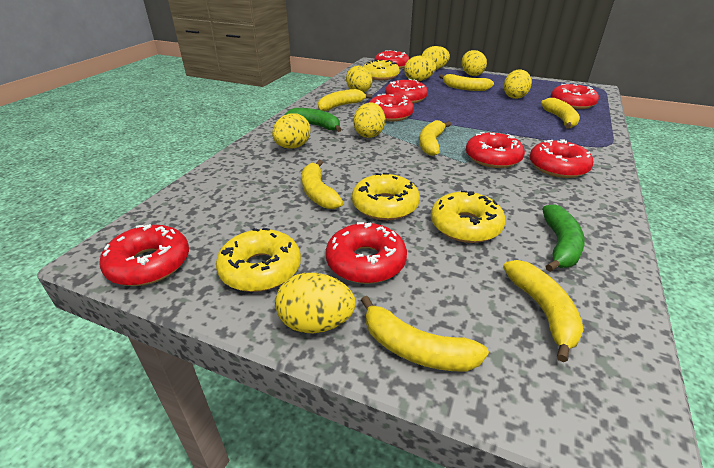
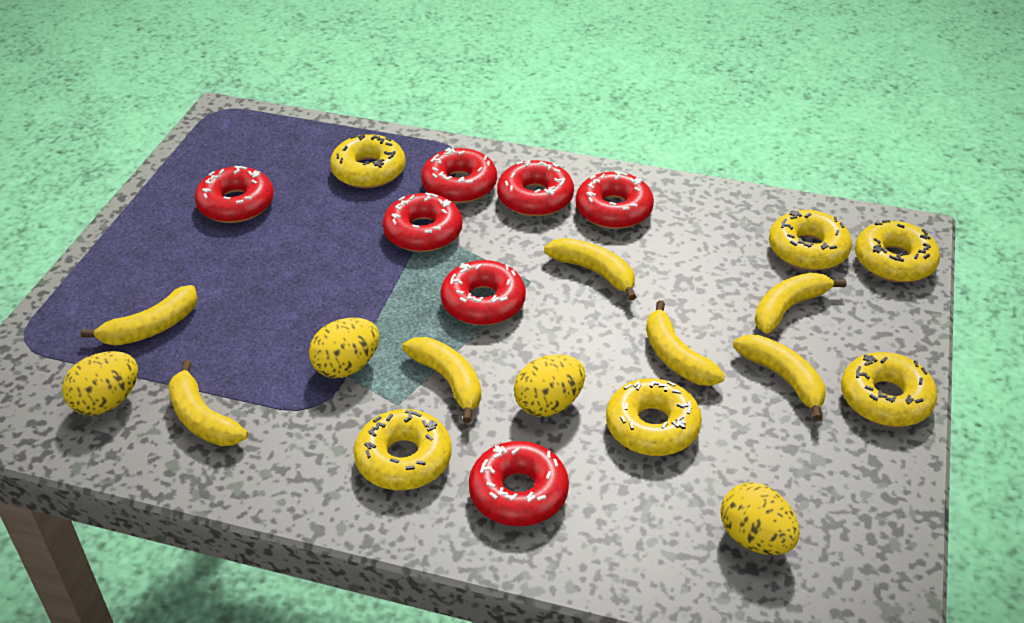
green banana: 2 -> 0
red donut: 8 -> 7
yellow donut: 4 -> 6
yellow egg: 8 -> 4

